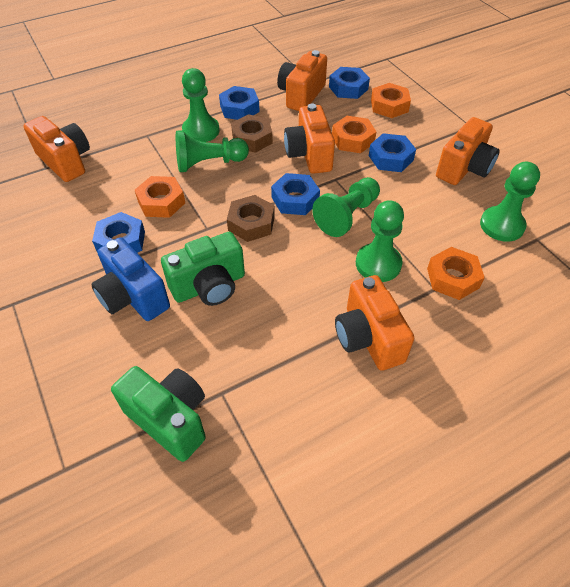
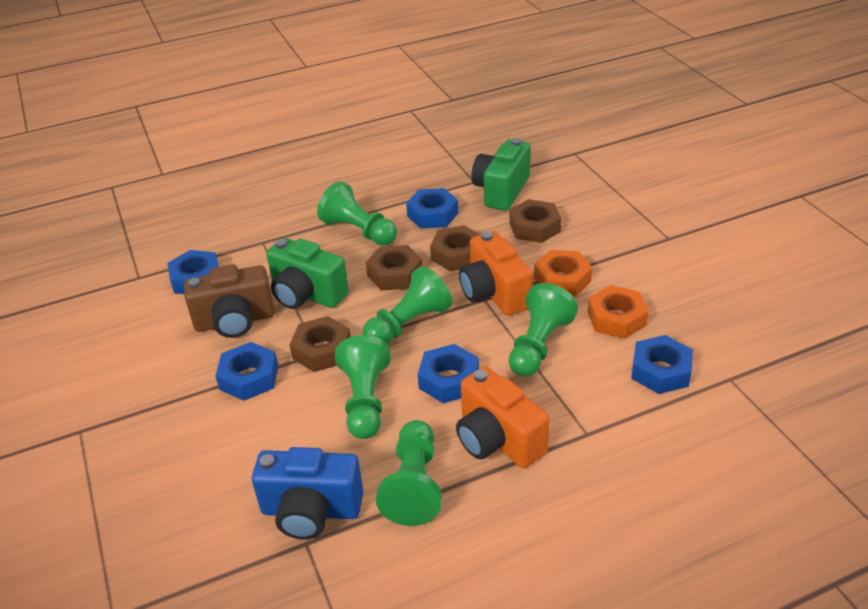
brown camera: 0 -> 1
brown nut: 2 -> 4
orange camera: 5 -> 2
orange nut: 4 -> 2

